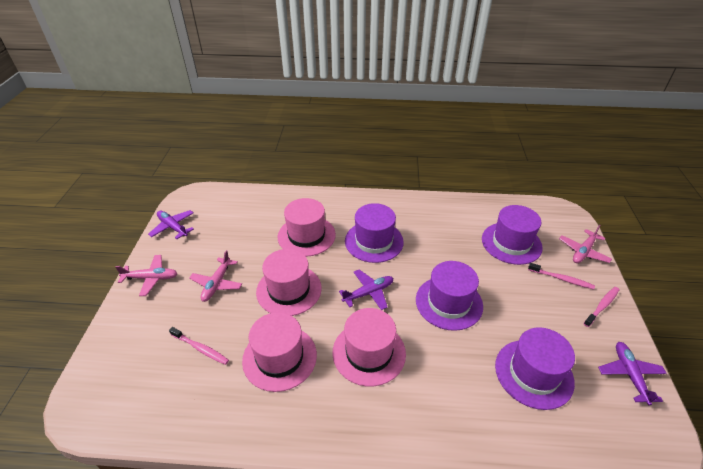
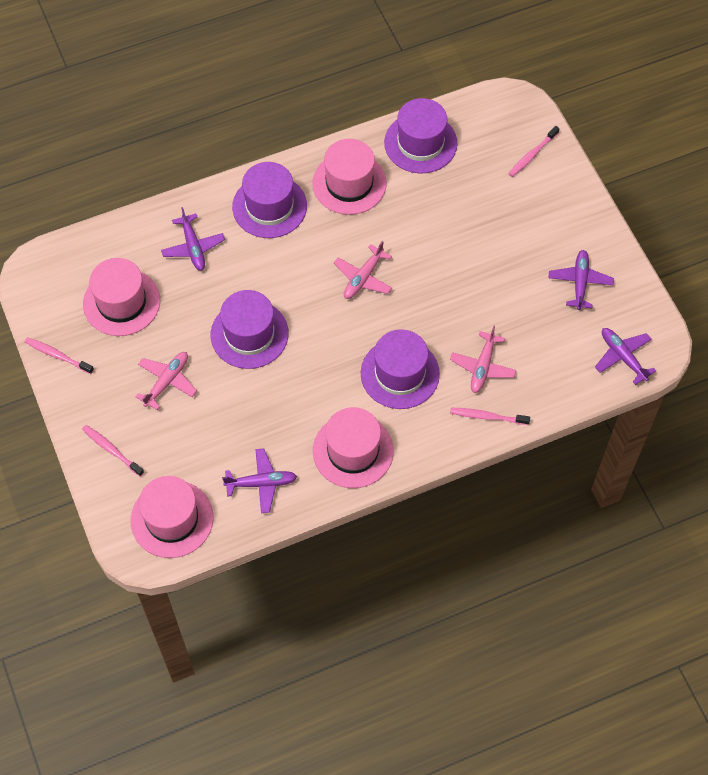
pink toothbrush: 3 -> 4
purple plane: 3 -> 4

